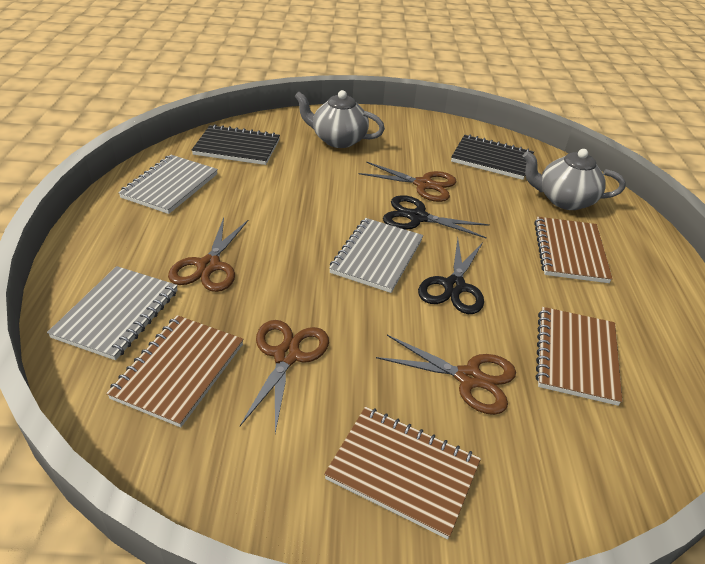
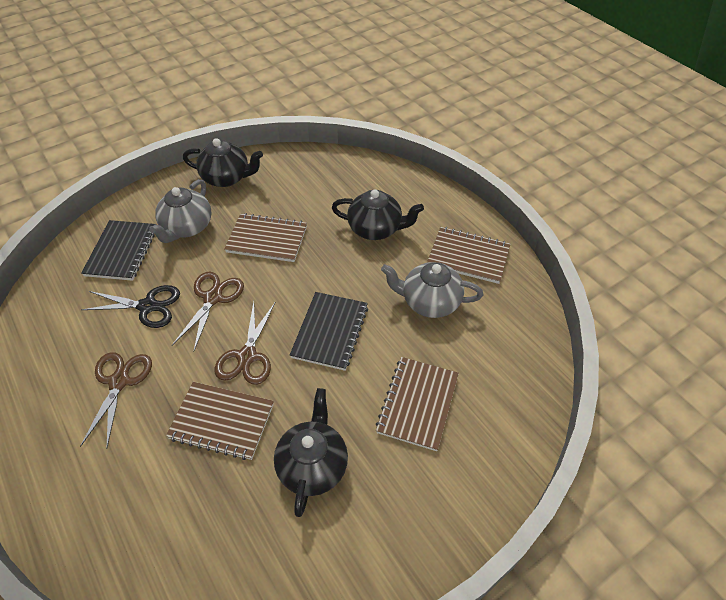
black scissors: 2 -> 1
black teapot: 0 -> 3
brown scissors: 4 -> 3
grey notebook: 3 -> 0

